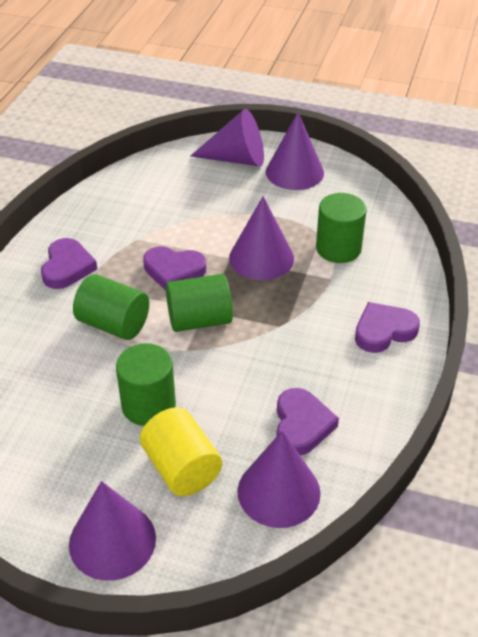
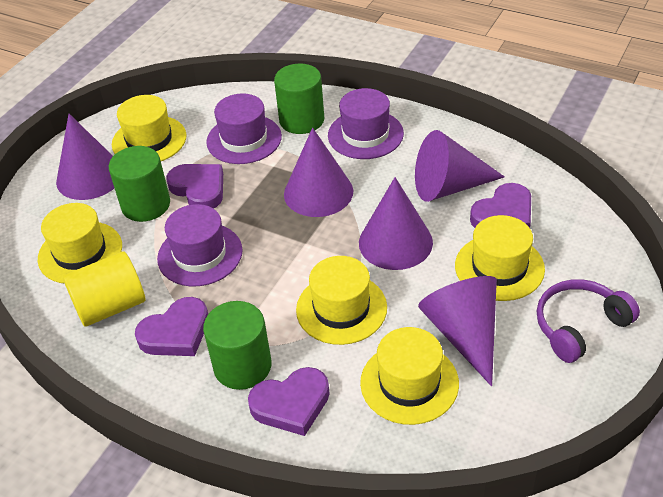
green cylinder: 4 -> 3
purple hat: 0 -> 3
purple headphones: 0 -> 1
yellow hat: 0 -> 5

